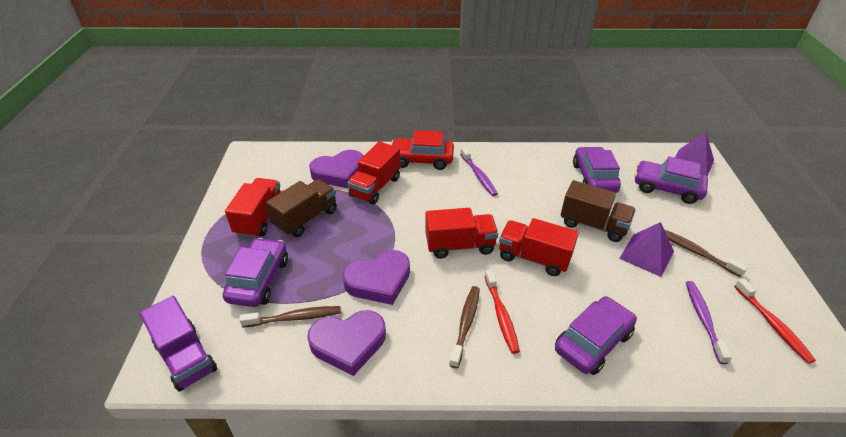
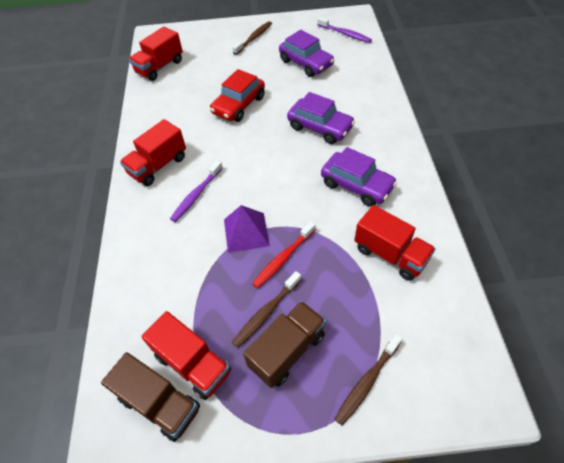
purple car: 4 -> 3
purple heart: 3 -> 0
purple pyramid: 2 -> 1
purple truck: 1 -> 0
red toothbrush: 2 -> 1

